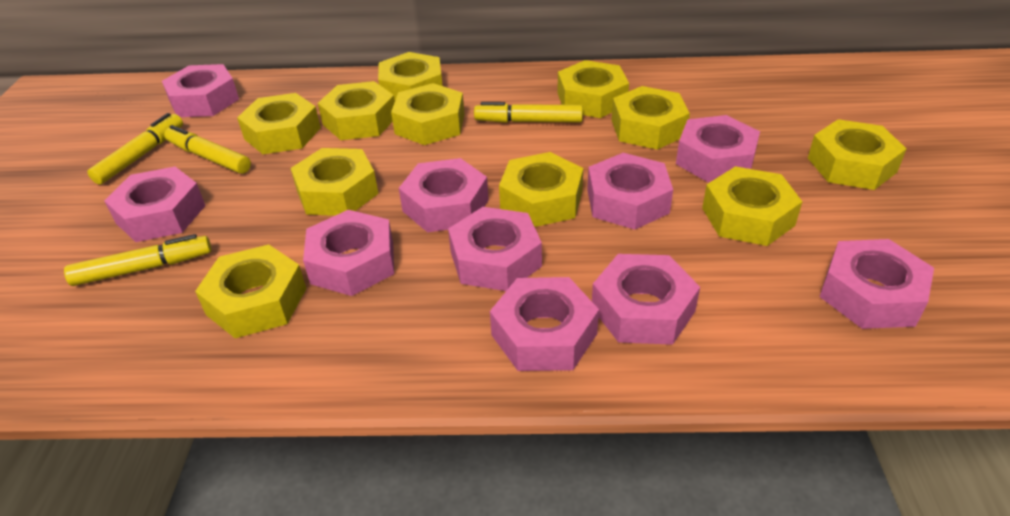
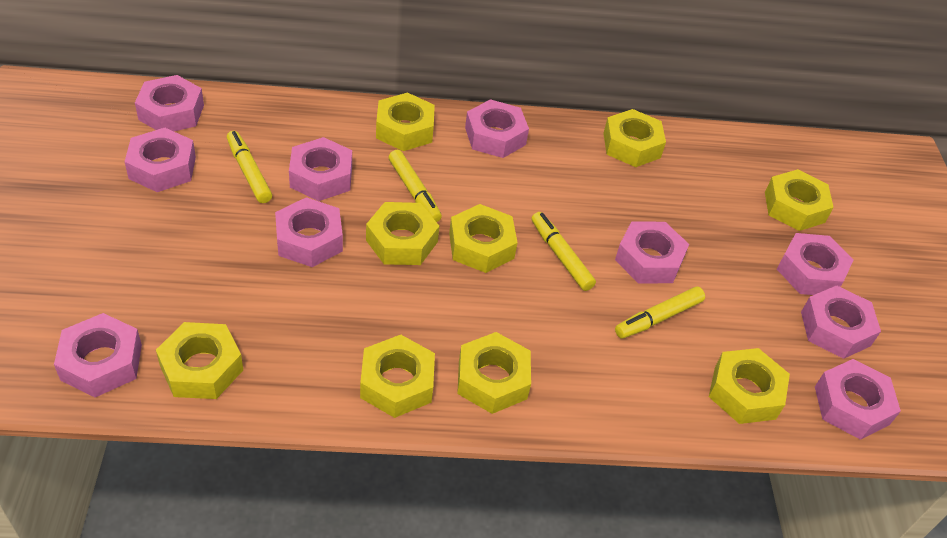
yellow nut: 11 -> 9

